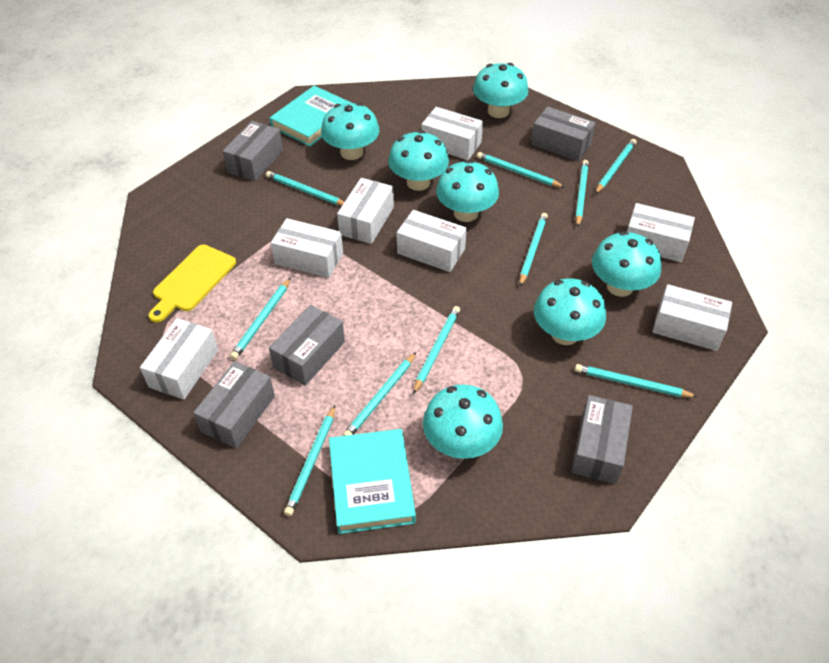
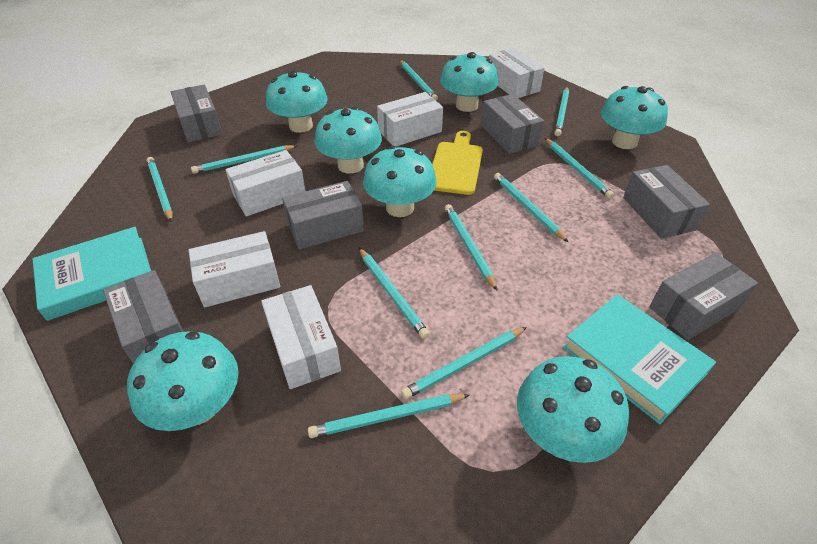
grey box: 5 -> 6
white box: 7 -> 5

